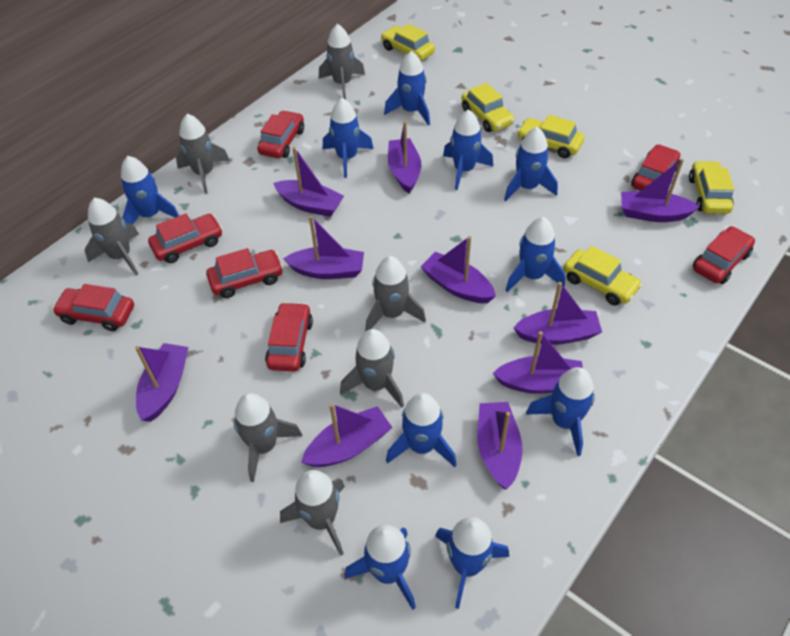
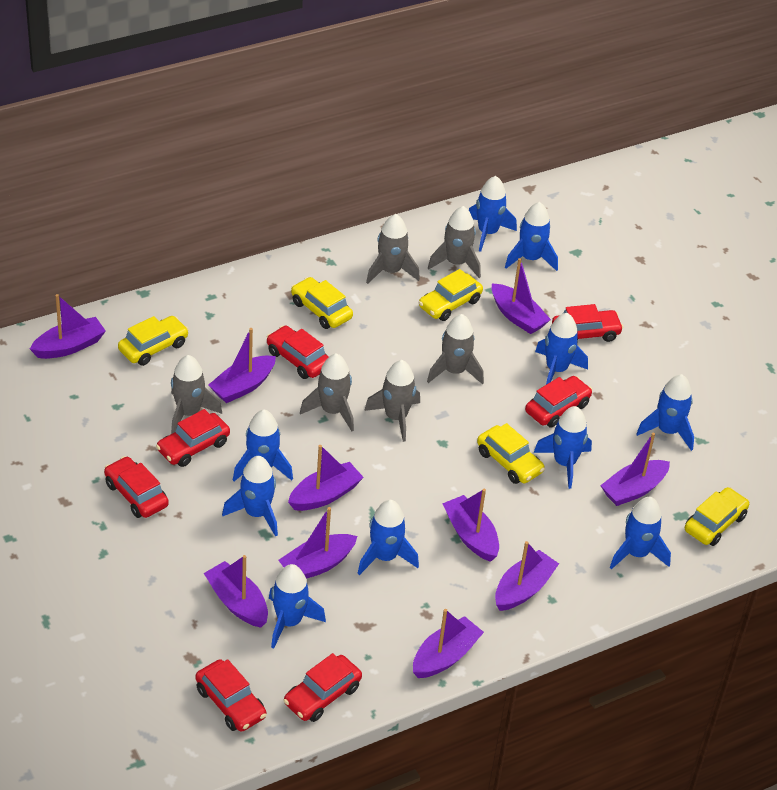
grey rocket: 7 -> 6

